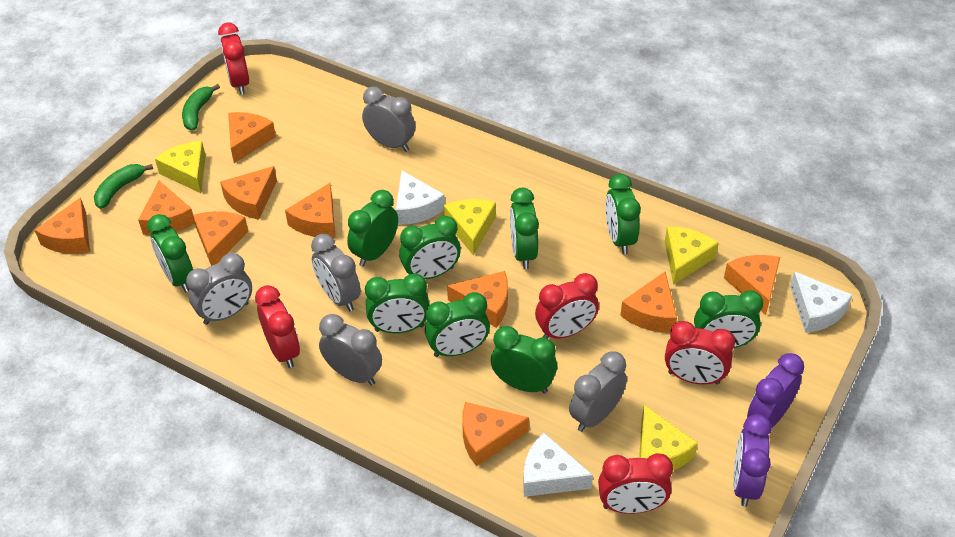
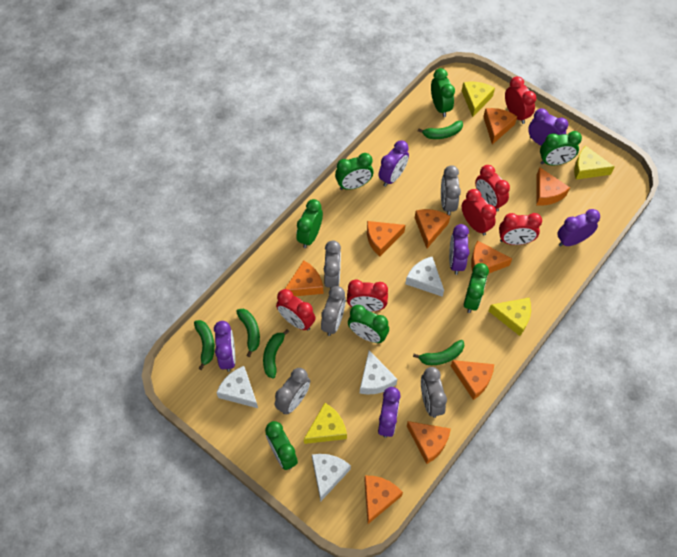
green banana: 2 -> 5
green clock: 9 -> 7
orange cheese: 10 -> 9
purple clock: 2 -> 6
red clock: 5 -> 6
white cheese: 3 -> 4

